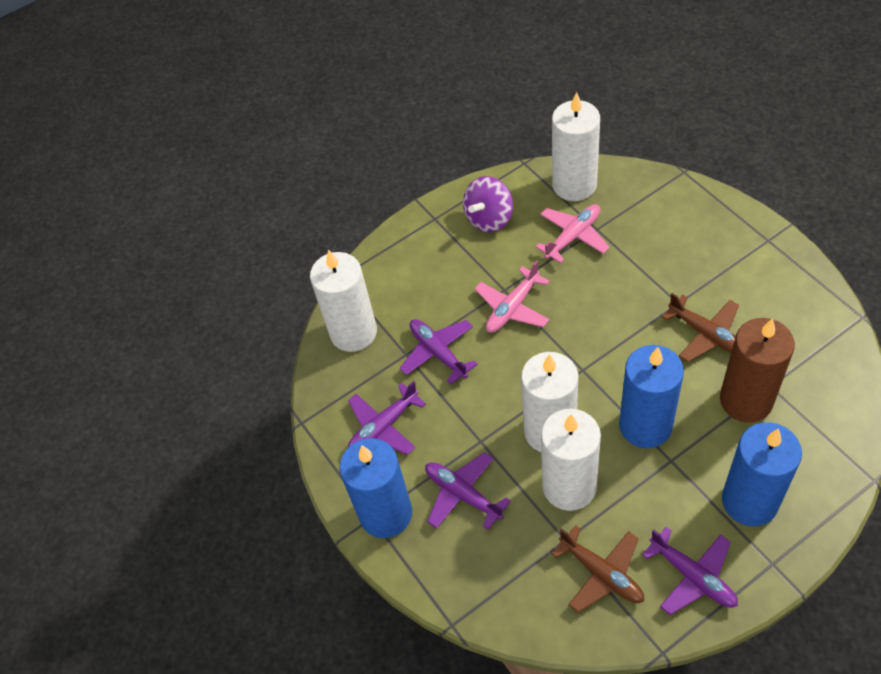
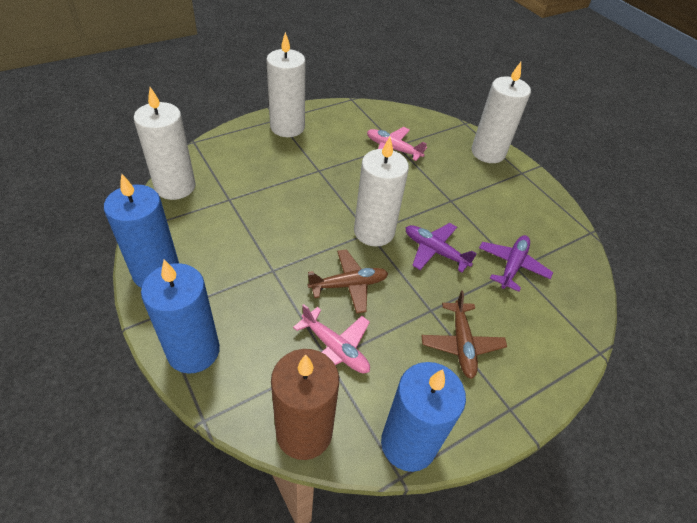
purple plane: 4 -> 2
purple spinning top: 1 -> 0

